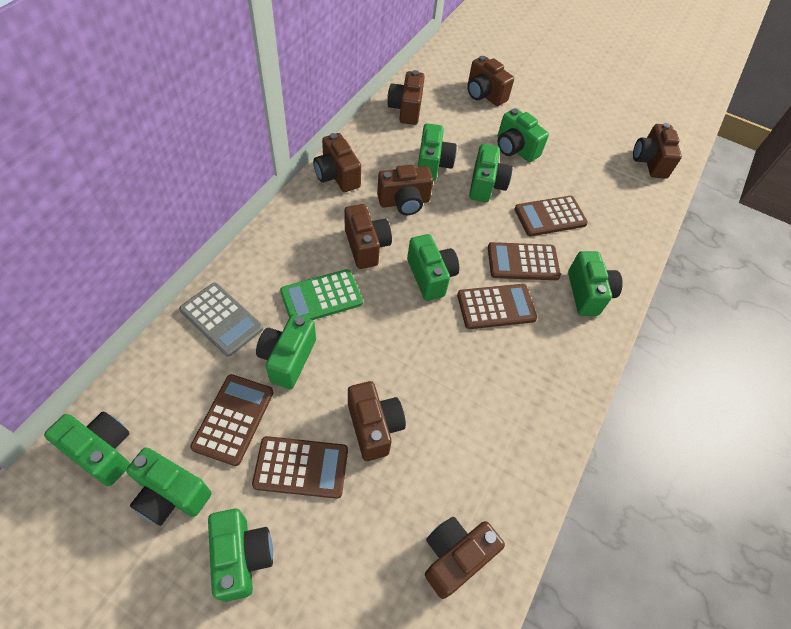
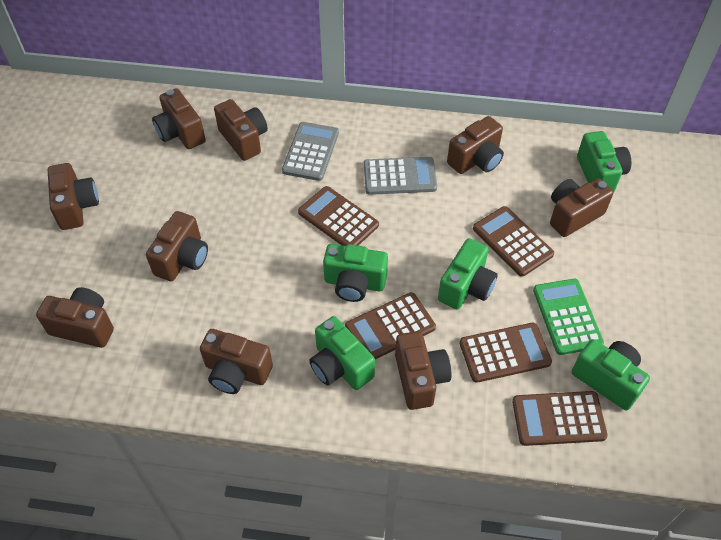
brown camera: 8 -> 9
green camera: 9 -> 5
grey calculator: 1 -> 2

